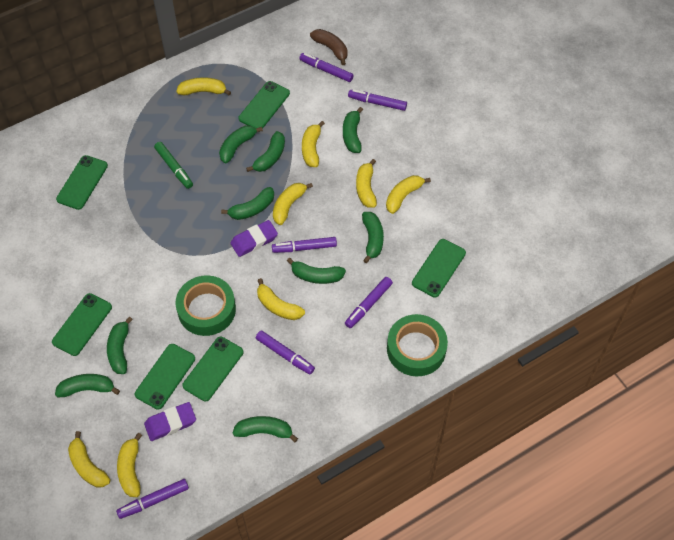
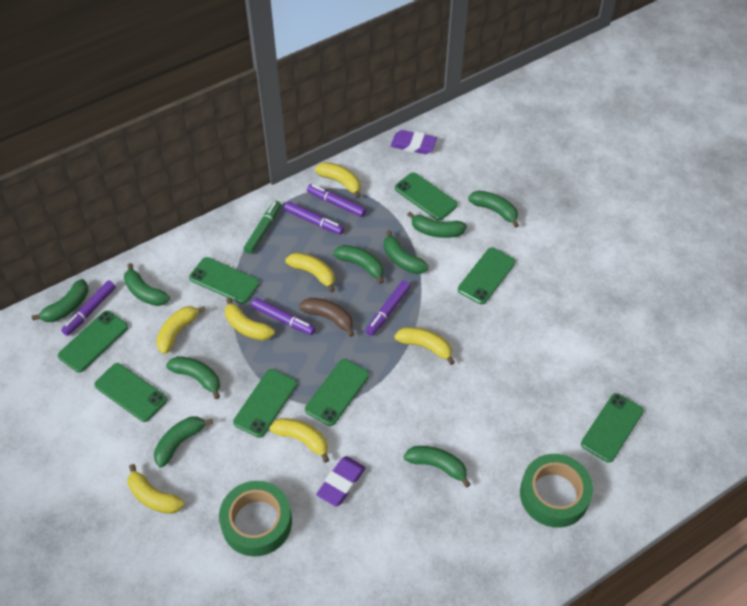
green phone: 6 -> 8
purple marker: 6 -> 5
yellow banana: 8 -> 7

